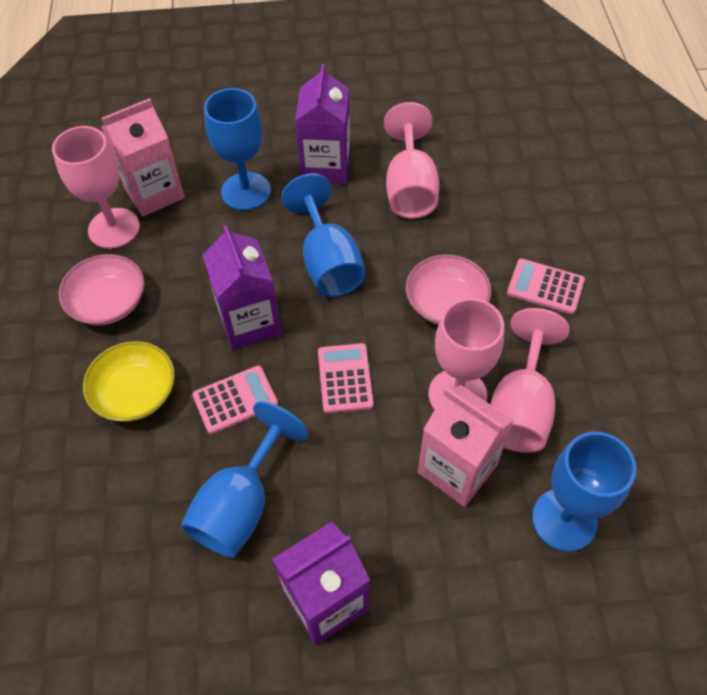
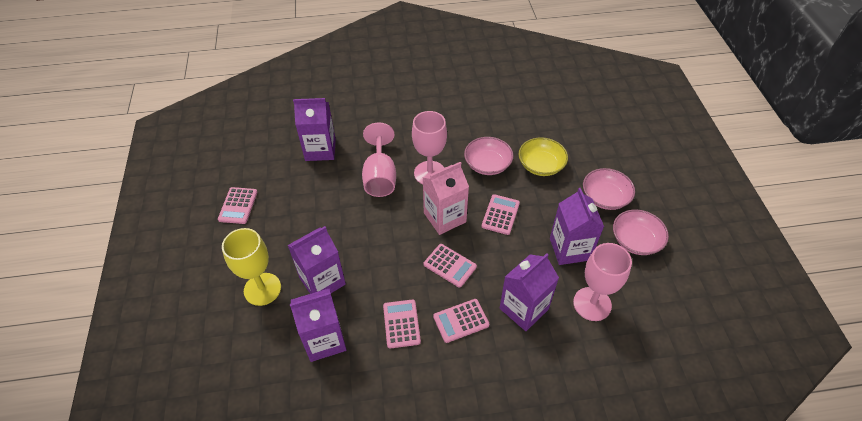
blue goblet: 4 -> 0
pink bowl: 2 -> 3
pink calculator: 3 -> 5
pink carton: 2 -> 1
pink goblet: 4 -> 3
purple carton: 3 -> 5
yellow goblet: 0 -> 1

